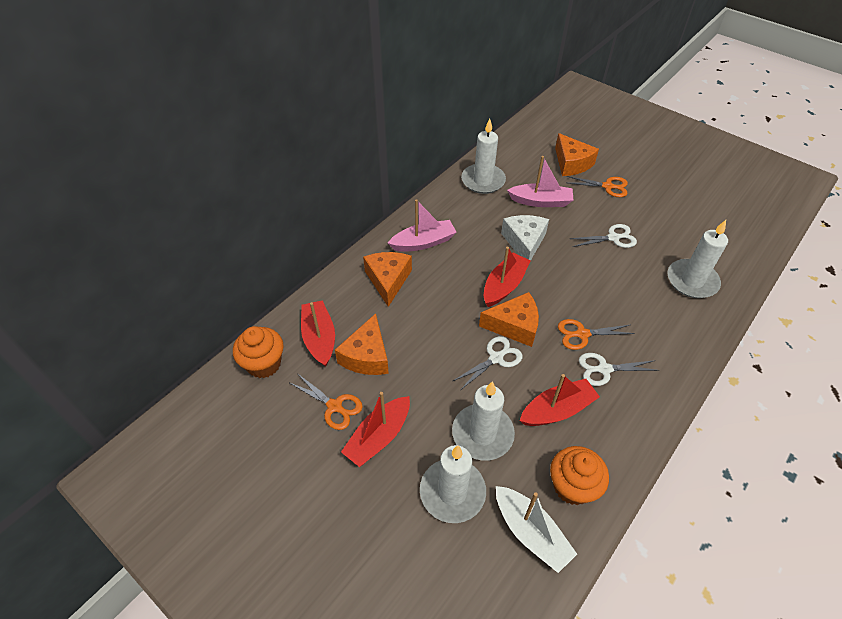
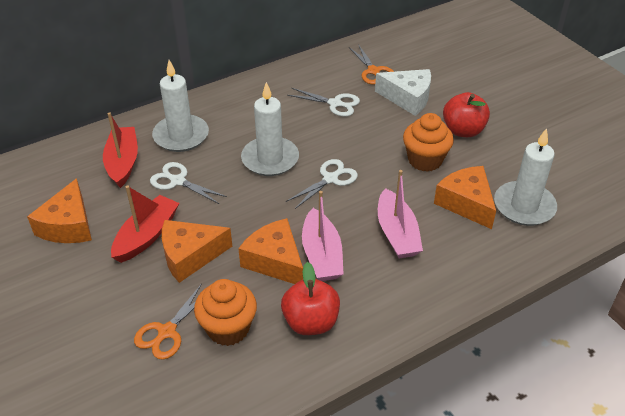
orange scissors: 3 -> 2
red apple: 0 -> 2
red boat: 4 -> 2
white boat: 1 -> 0
white candle: 4 -> 3

